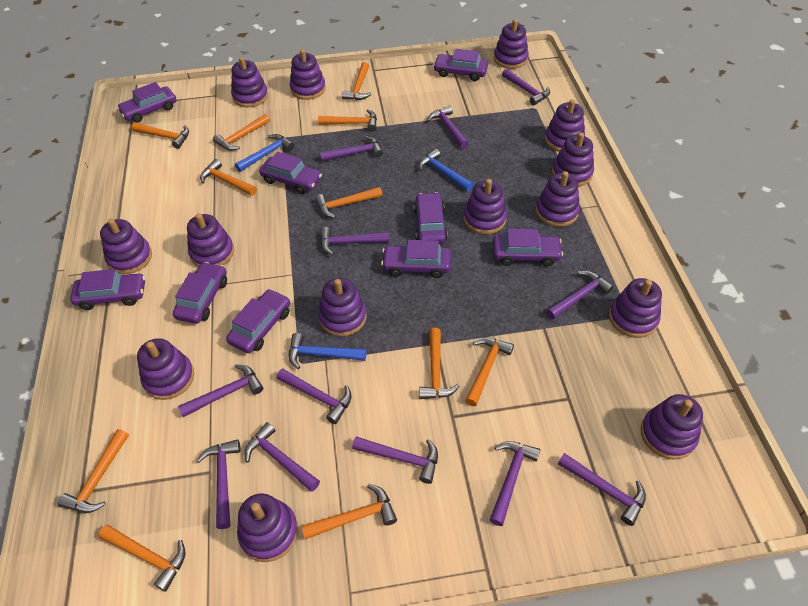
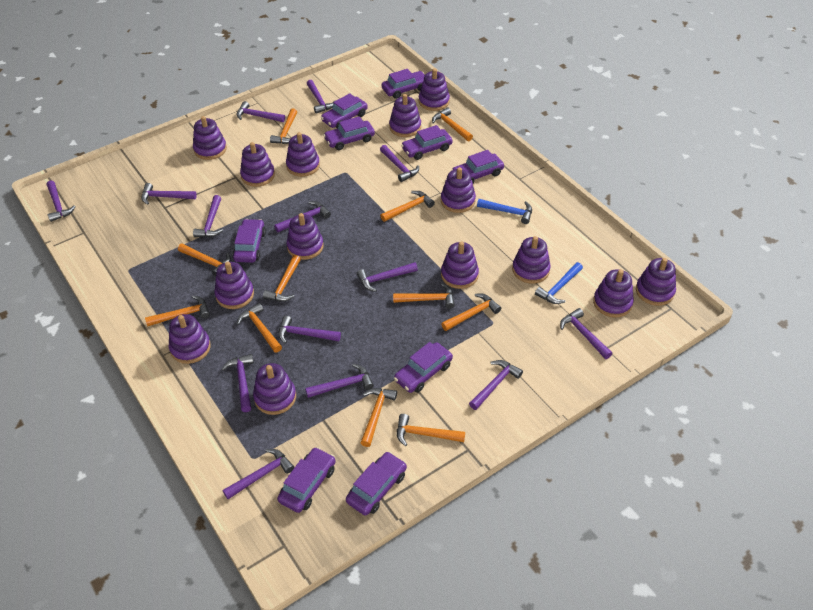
blue hammer: 3 -> 2
purple hammer: 12 -> 14

